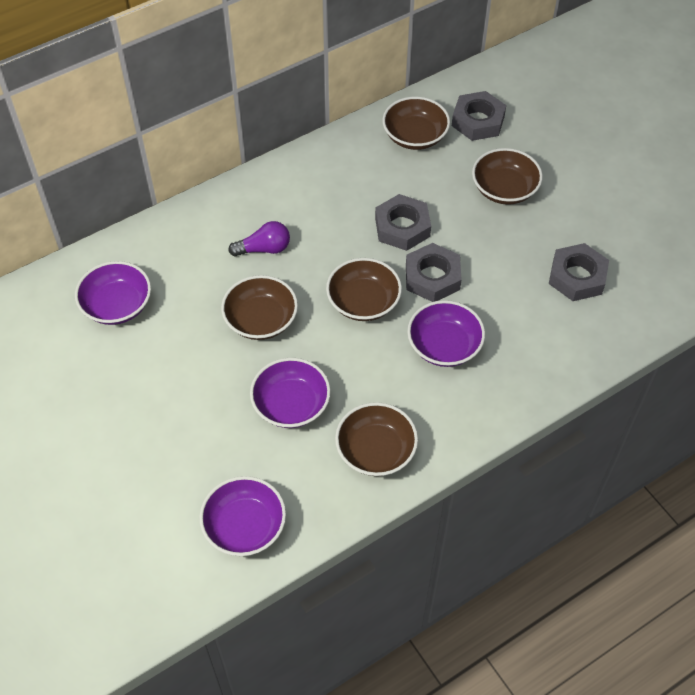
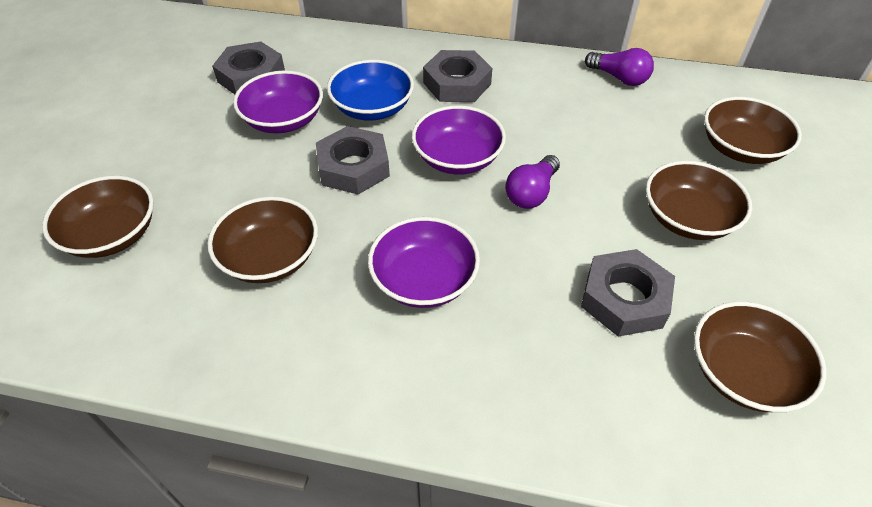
blue bowl: 0 -> 1
purple bowl: 4 -> 3
purple light bulb: 1 -> 2

